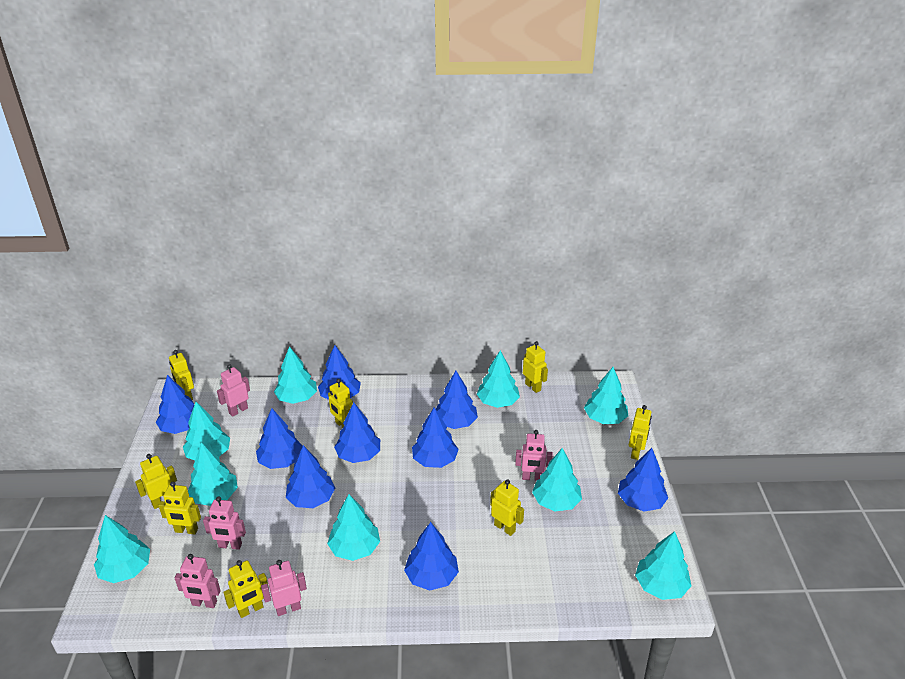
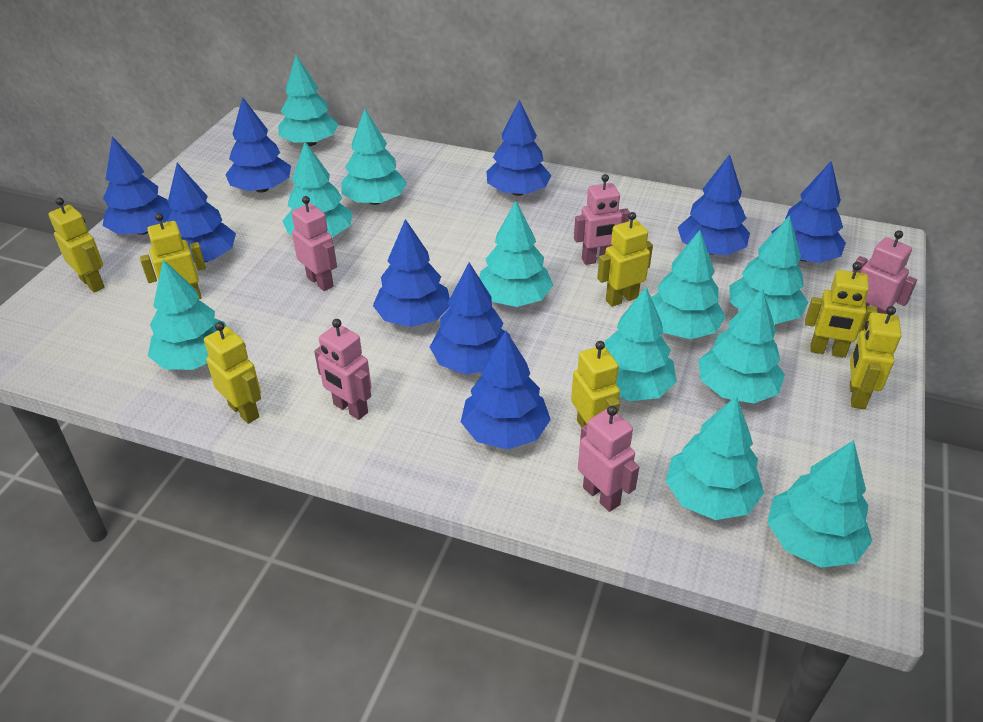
turquoise tree: 9 -> 11
yellow robot: 8 -> 7

